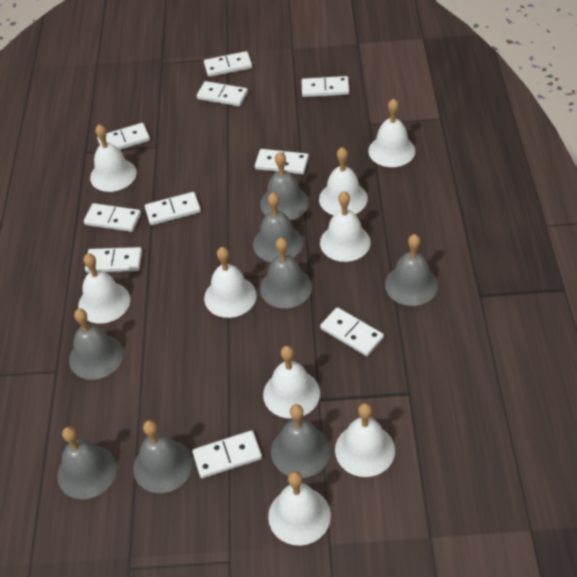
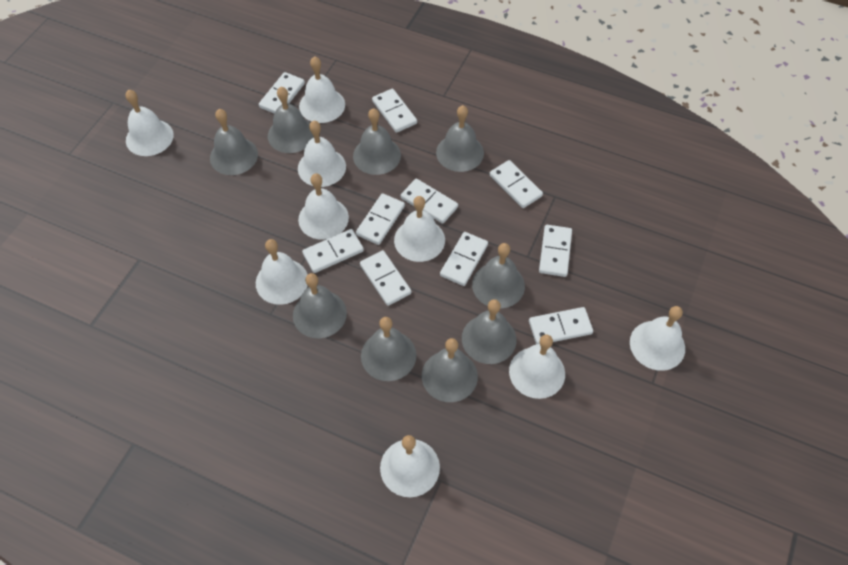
grey bell: 8 -> 9

